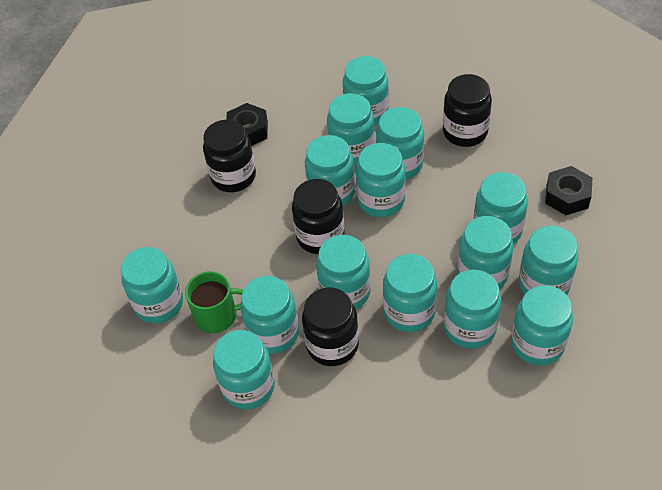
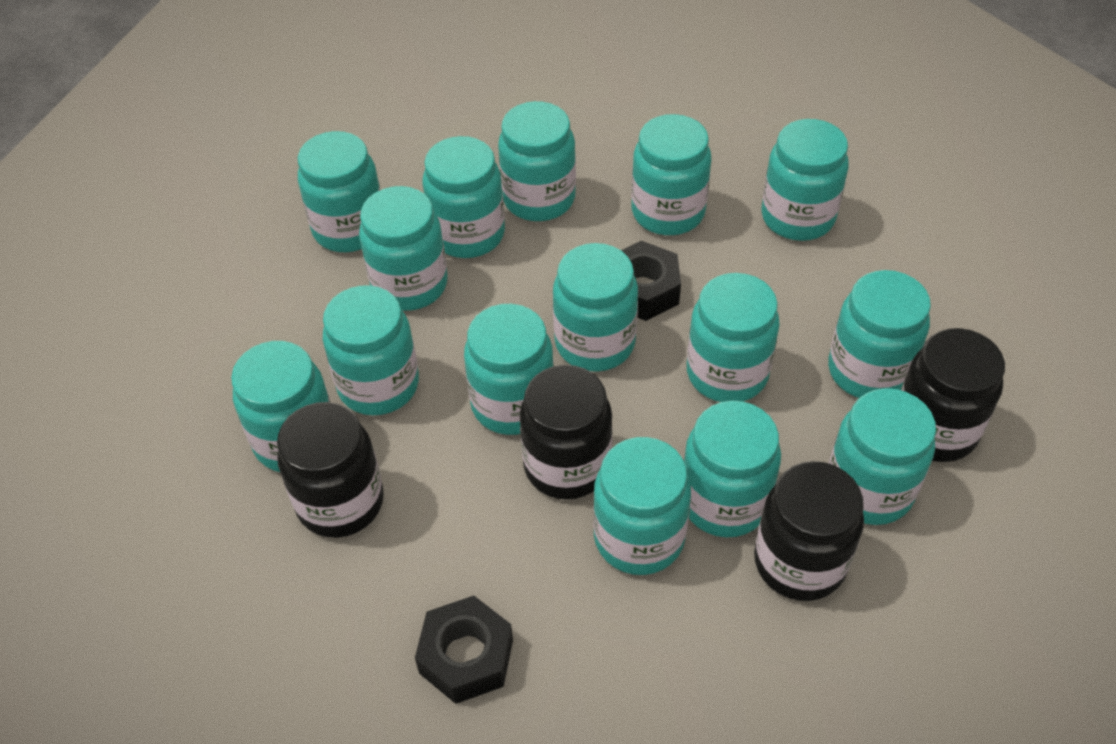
green mug: 1 -> 0

